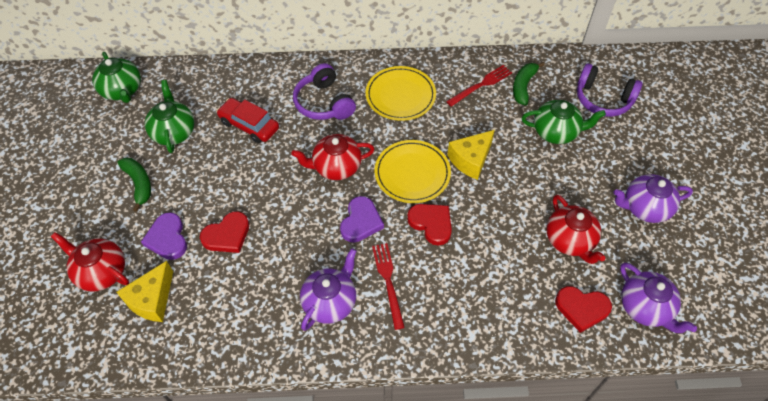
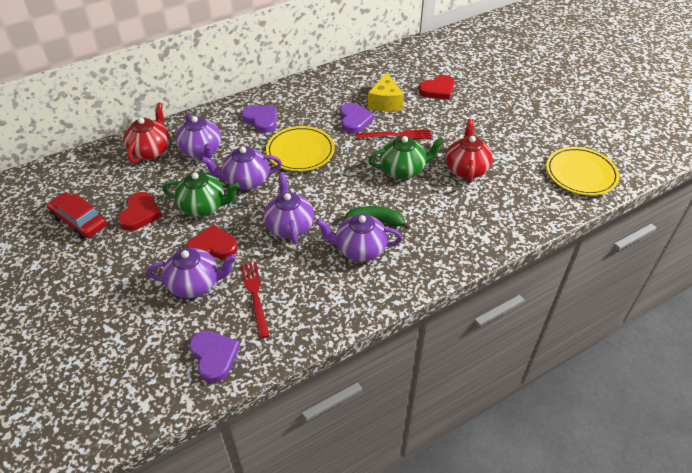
green banana: 2 -> 1
green teapot: 3 -> 2
purple headphones: 2 -> 0
purple heart: 2 -> 3
purple teapot: 3 -> 5
red teapot: 3 -> 2
yellow cheese: 2 -> 1

